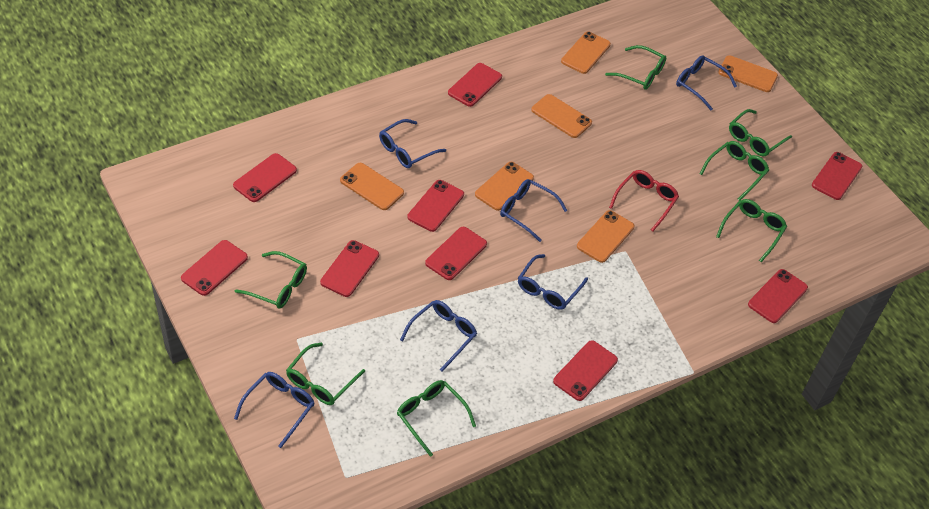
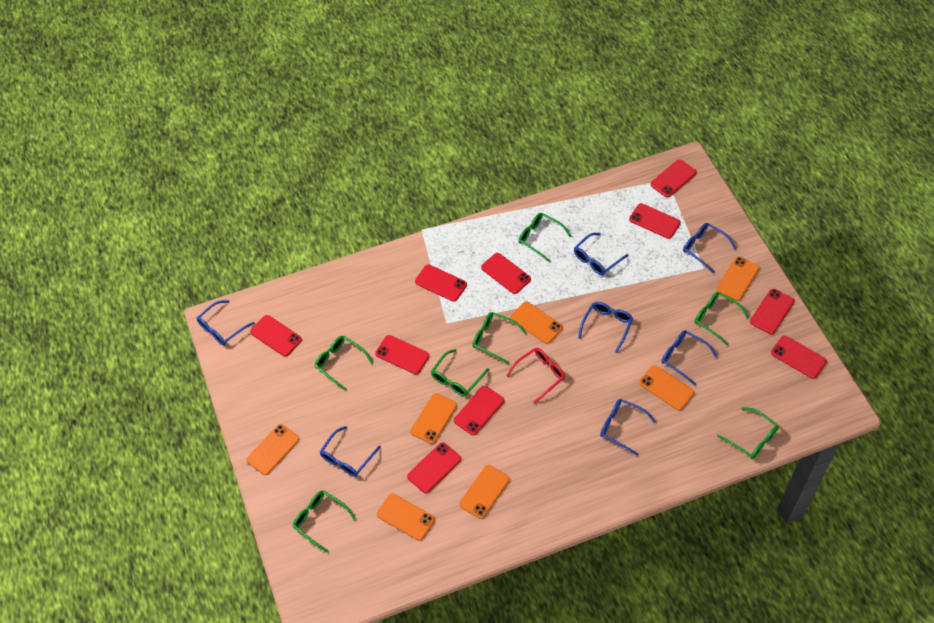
blue glasses: 6 -> 7
orange phone: 6 -> 7
red phone: 9 -> 10

